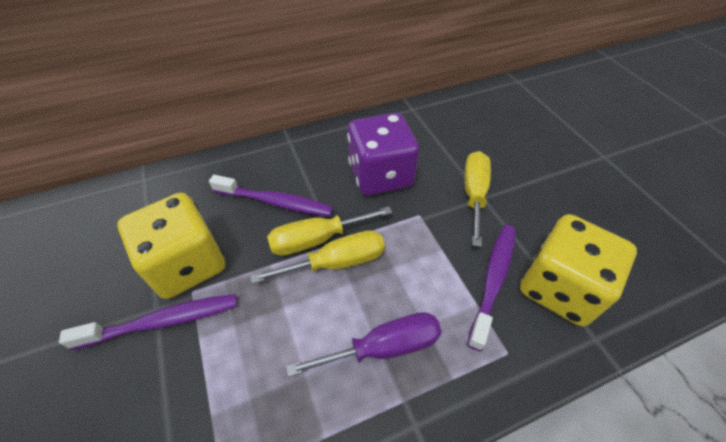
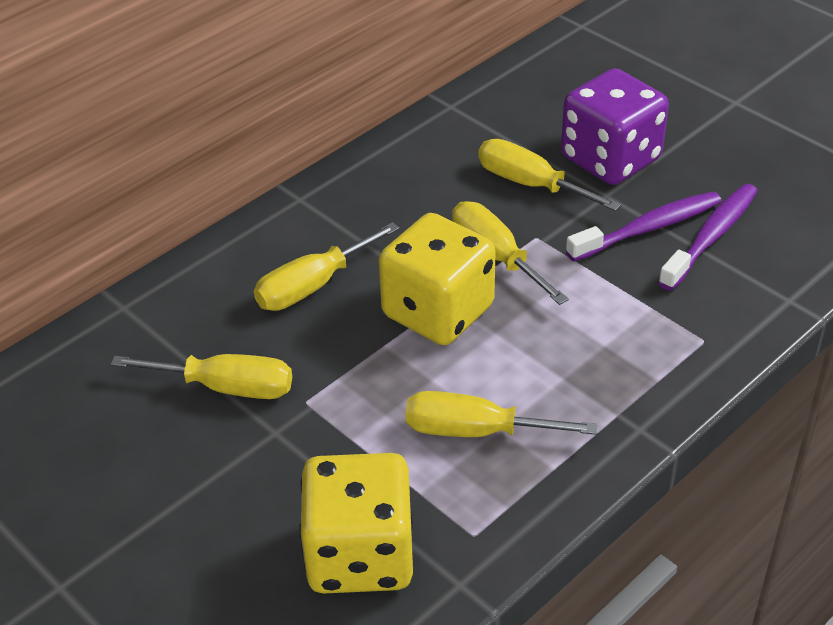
purple screwdriver: 1 -> 0
purple toothbrush: 3 -> 2
yellow screwdriver: 3 -> 5

